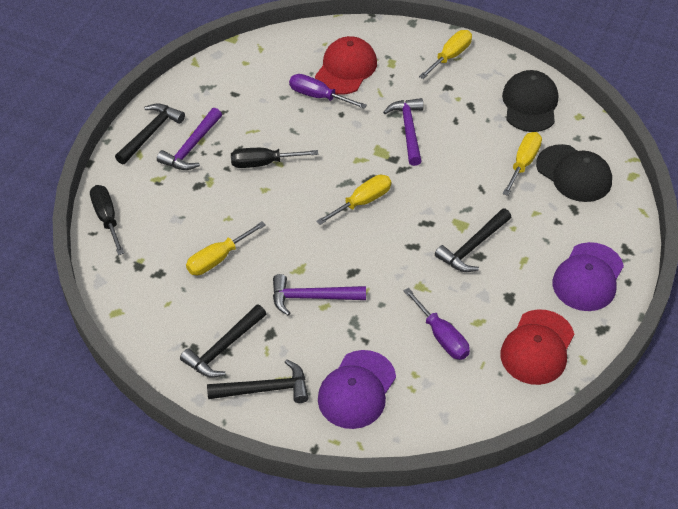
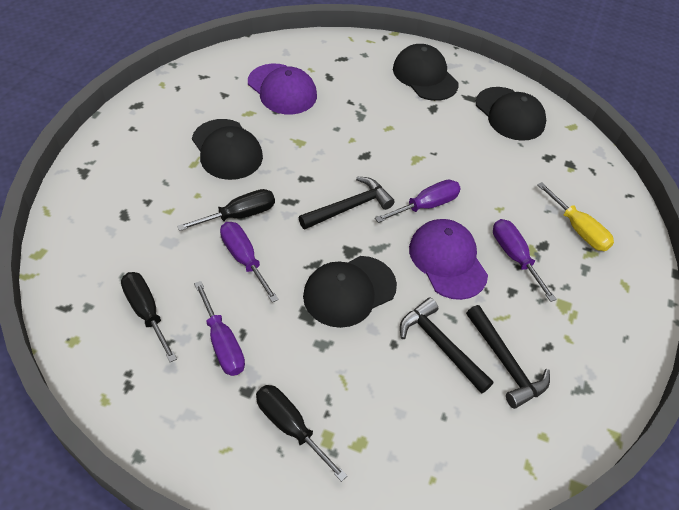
black cap: 2 -> 4
black hammer: 4 -> 3
black screwdriver: 2 -> 3
purple hammer: 3 -> 0
purple screwdriver: 2 -> 4
red cap: 2 -> 0
yellow screwdriver: 4 -> 1

